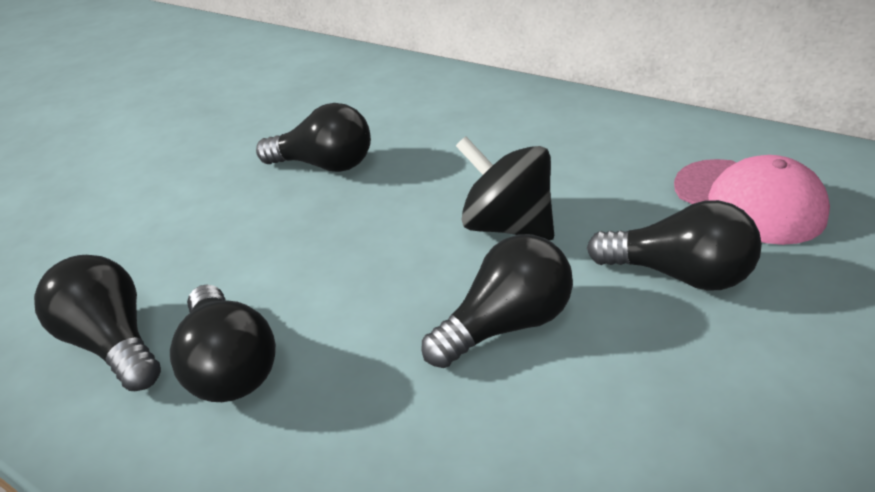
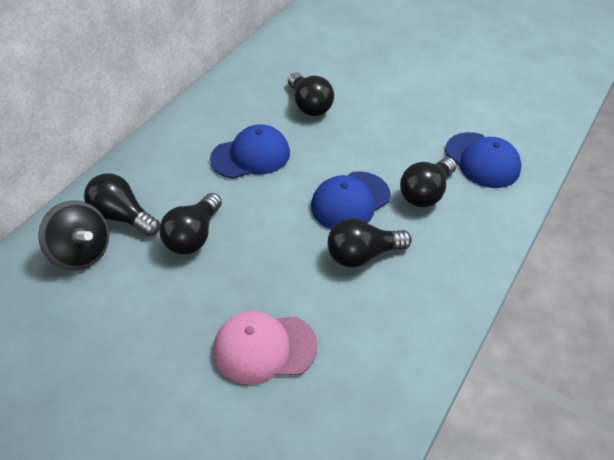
blue cap: 0 -> 3

